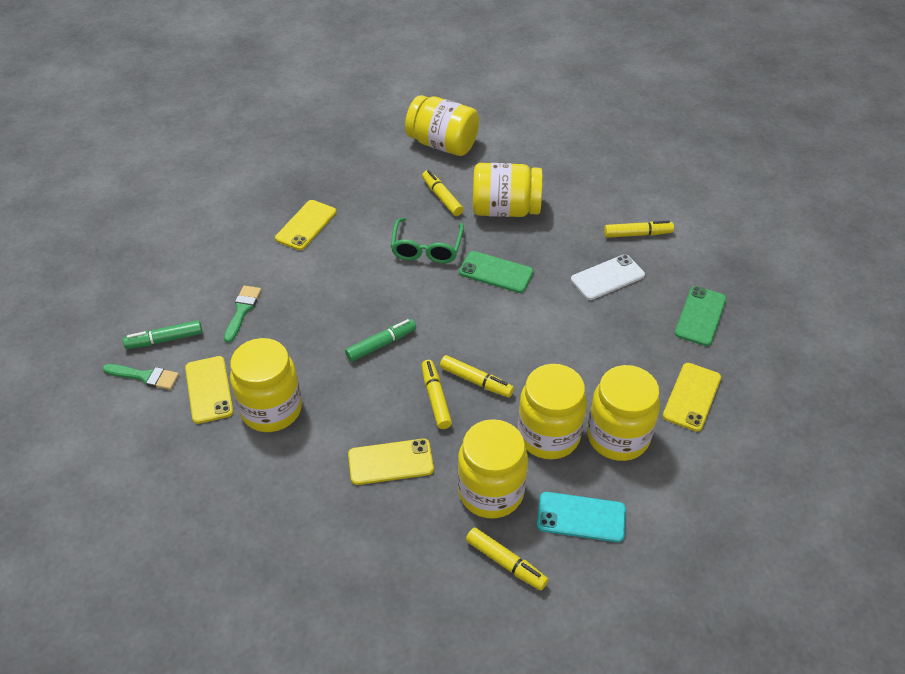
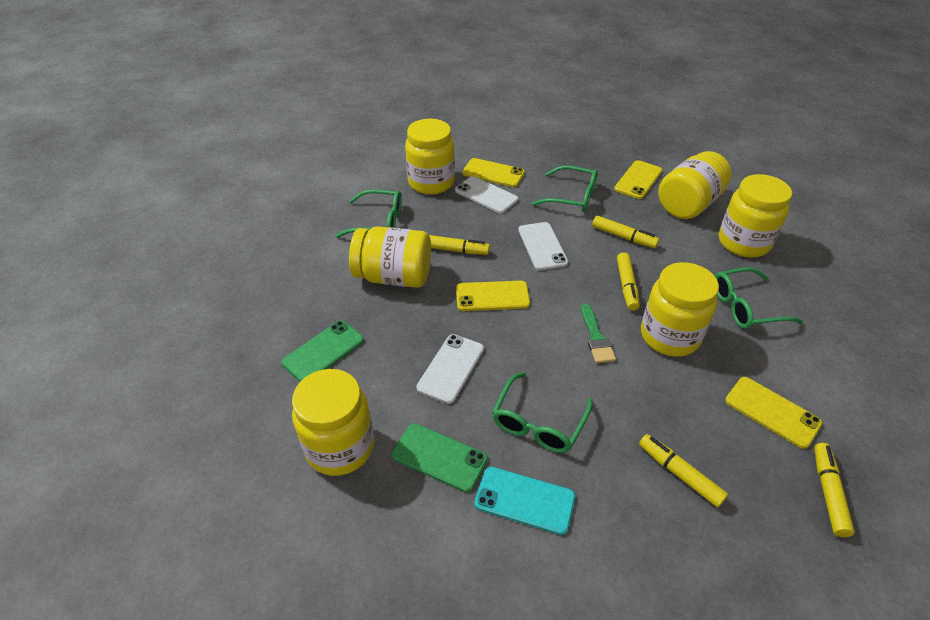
green brush: 2 -> 1
green glasses: 1 -> 4
green marker: 2 -> 0
white phone: 1 -> 3

